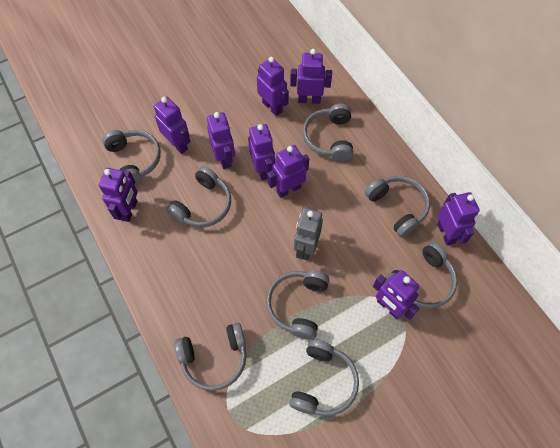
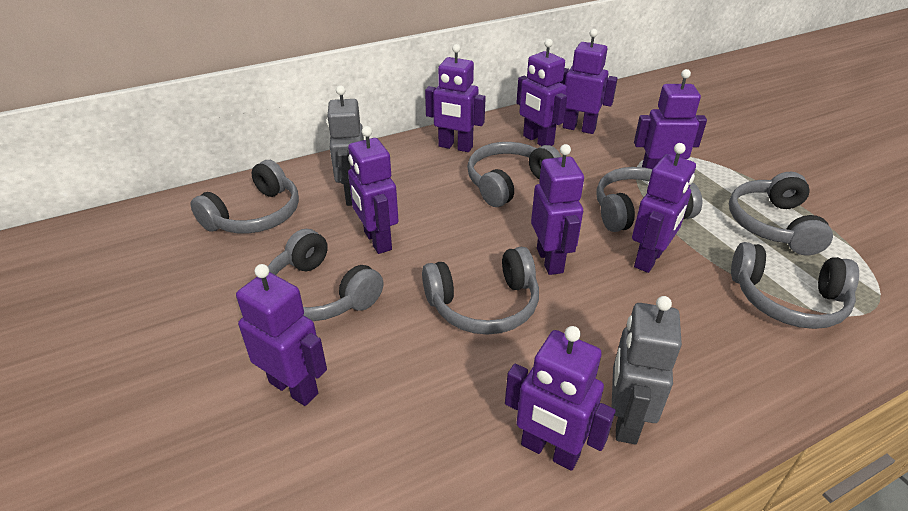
grey headphones: 8 -> 7
grey robot: 1 -> 2

